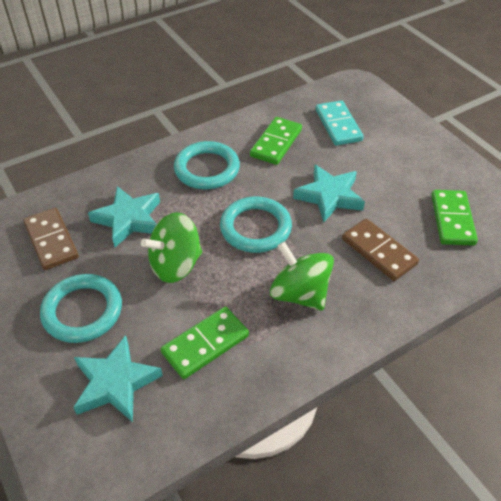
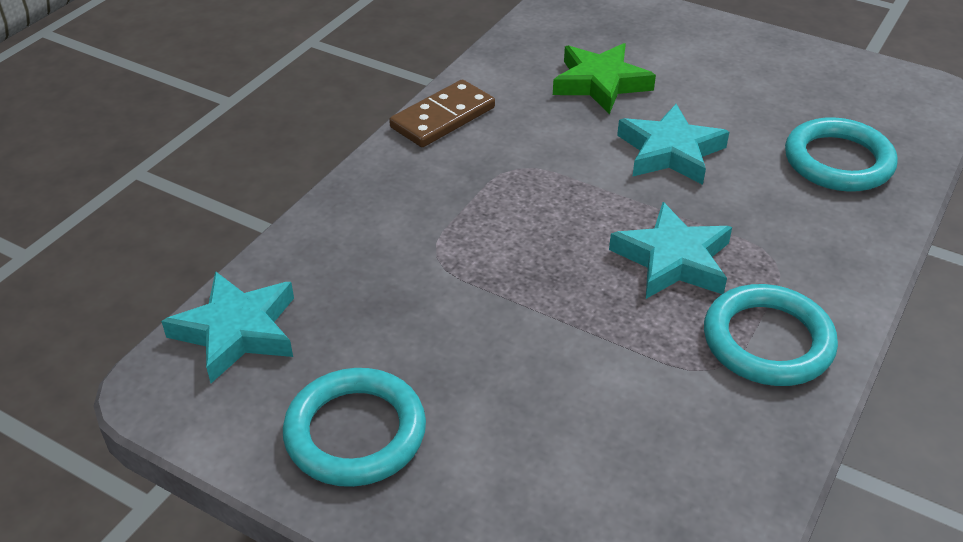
brown domino: 2 -> 1
green domino: 3 -> 0
green spinning top: 2 -> 0
green star: 0 -> 1
turquoise domino: 1 -> 0

